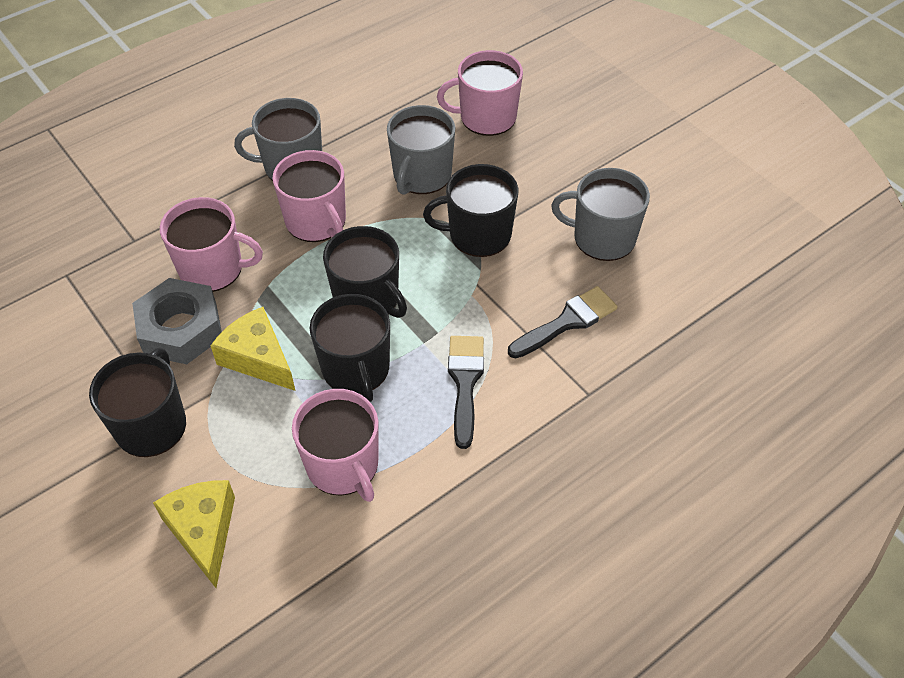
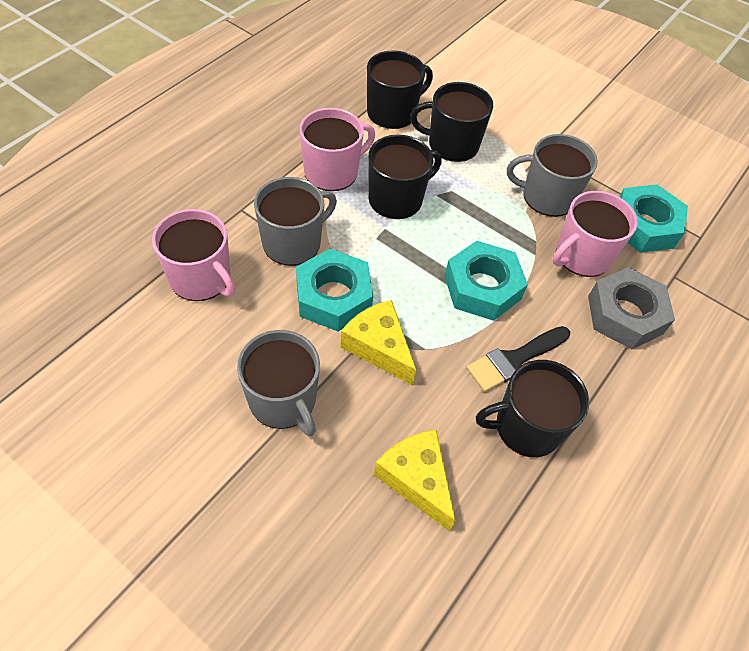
black brush: 2 -> 1
pink mug: 4 -> 3
turquoise nut: 0 -> 3

